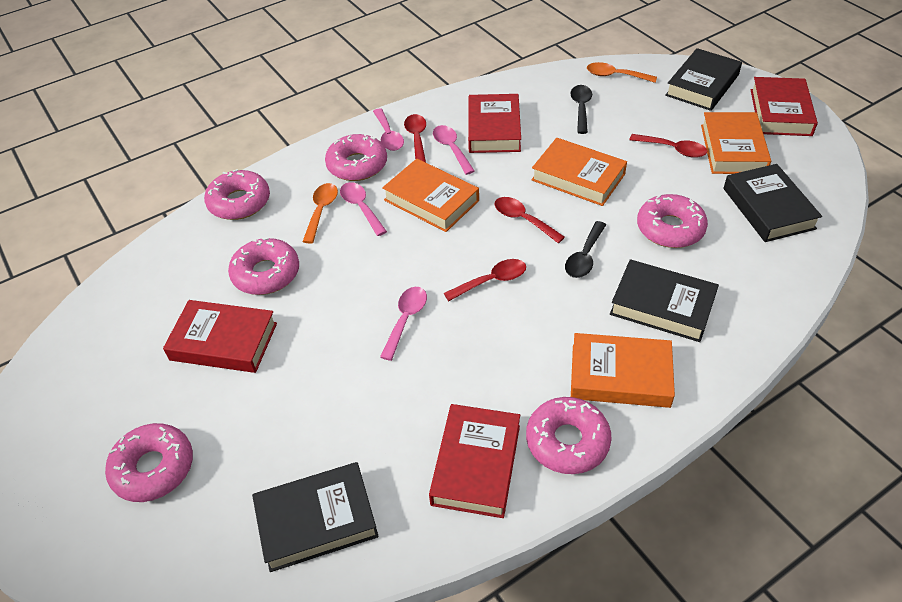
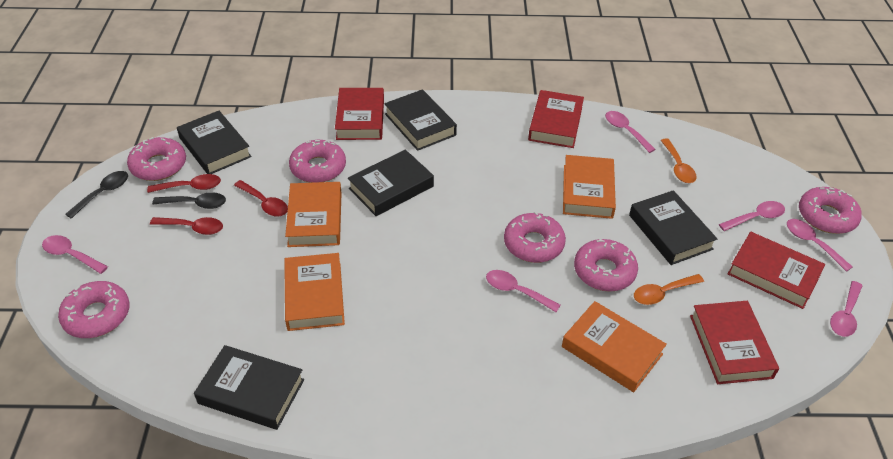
black book: 4 -> 5
pink spoon: 4 -> 6
red spoon: 4 -> 3

